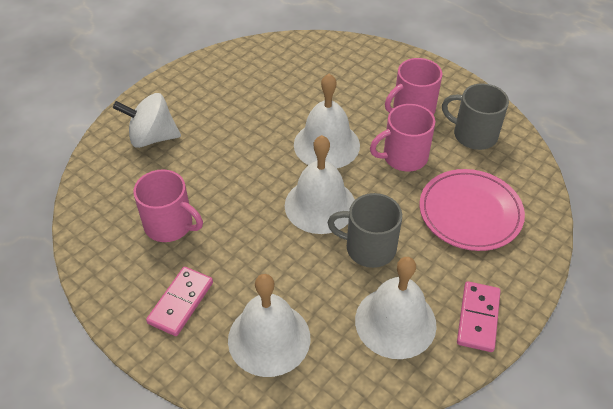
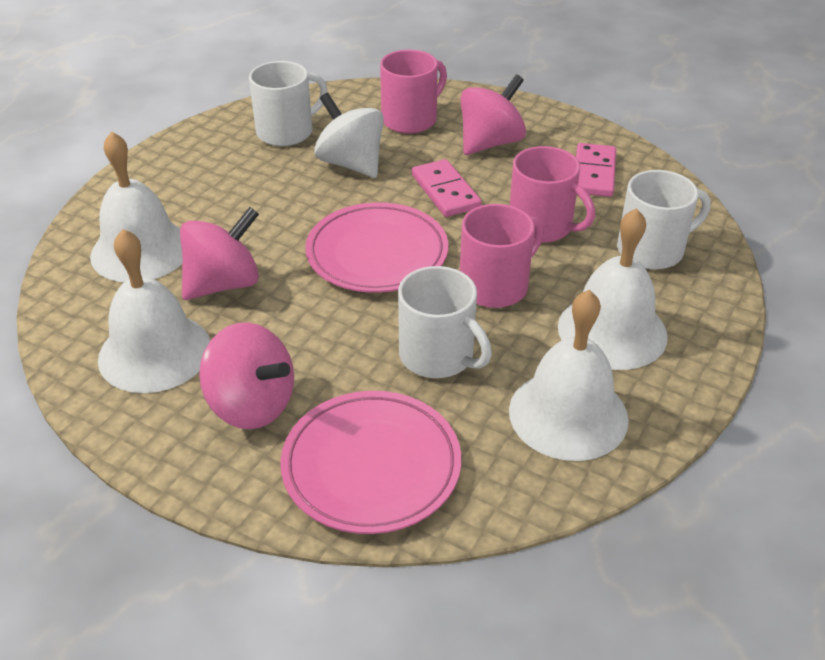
grey mug: 2 -> 0
pink plate: 1 -> 2
pink spinning top: 0 -> 3
white mug: 0 -> 3

